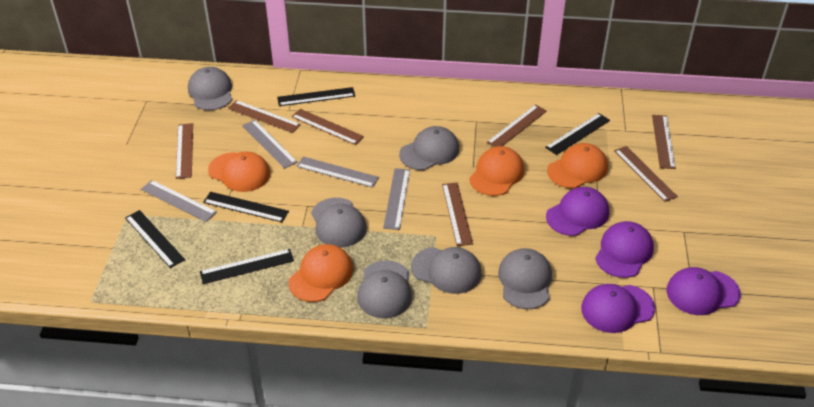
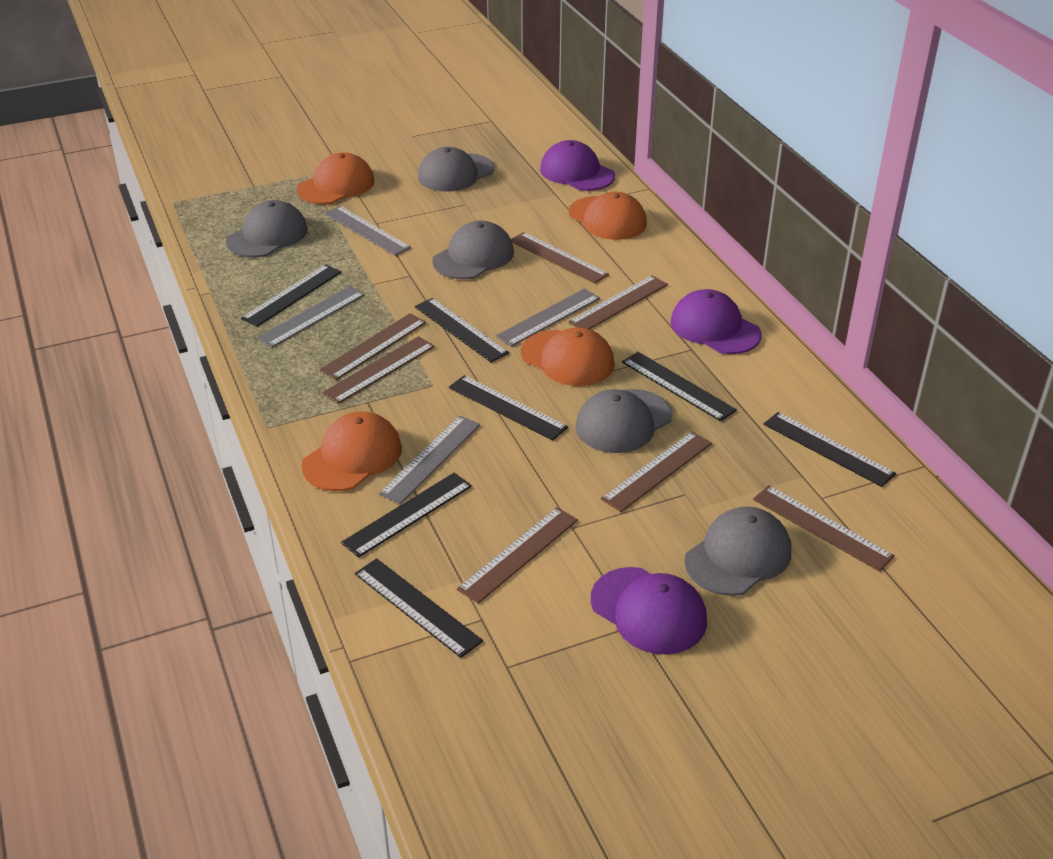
black ruler: 5 -> 7
grey cap: 6 -> 5
purple cap: 4 -> 3

